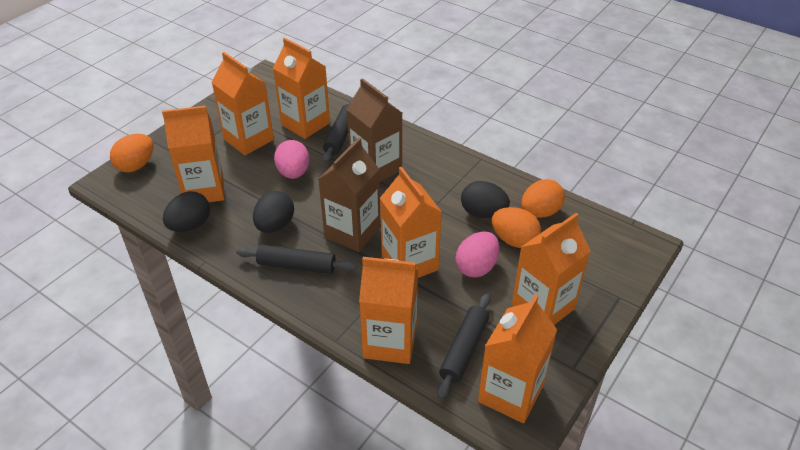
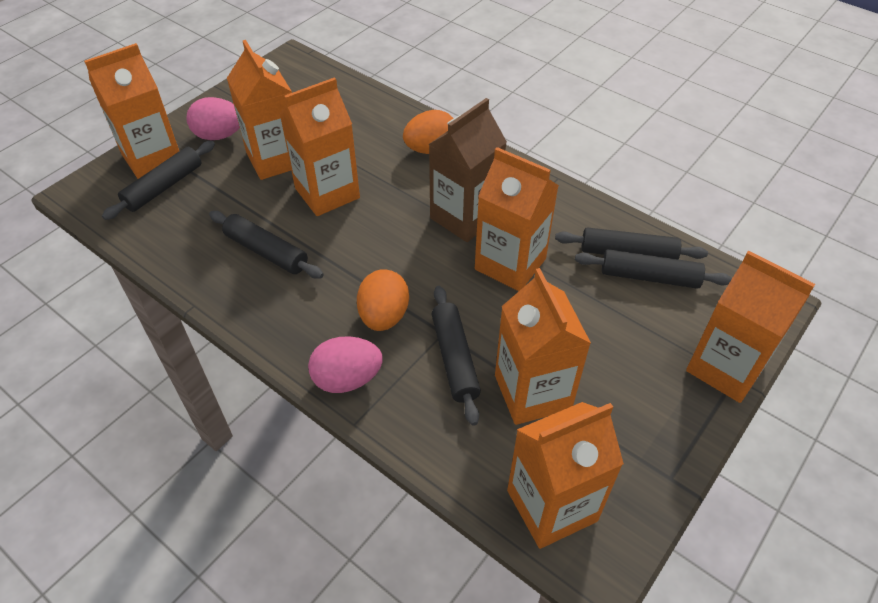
black egg: 3 -> 0
black rolling pin: 3 -> 5
brown carton: 2 -> 1
orange egg: 3 -> 2

